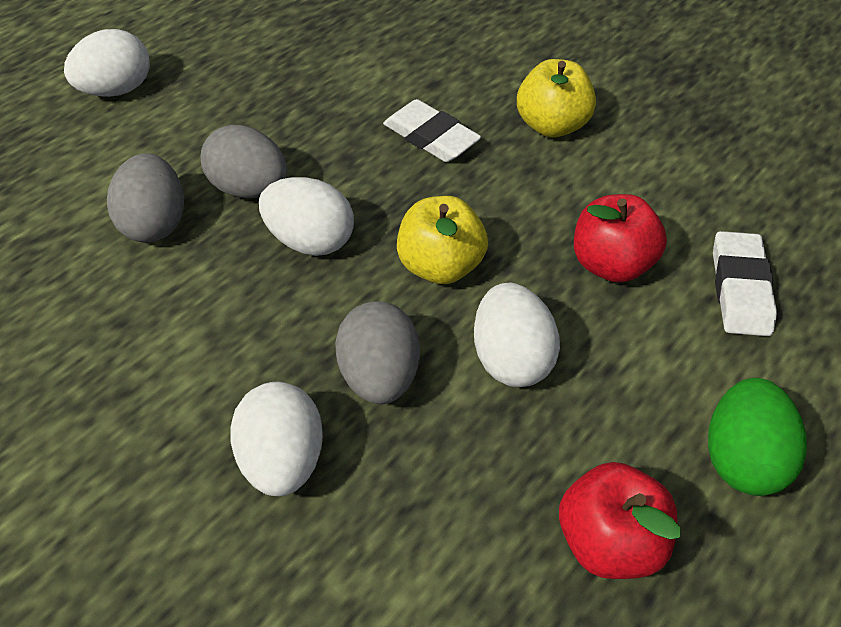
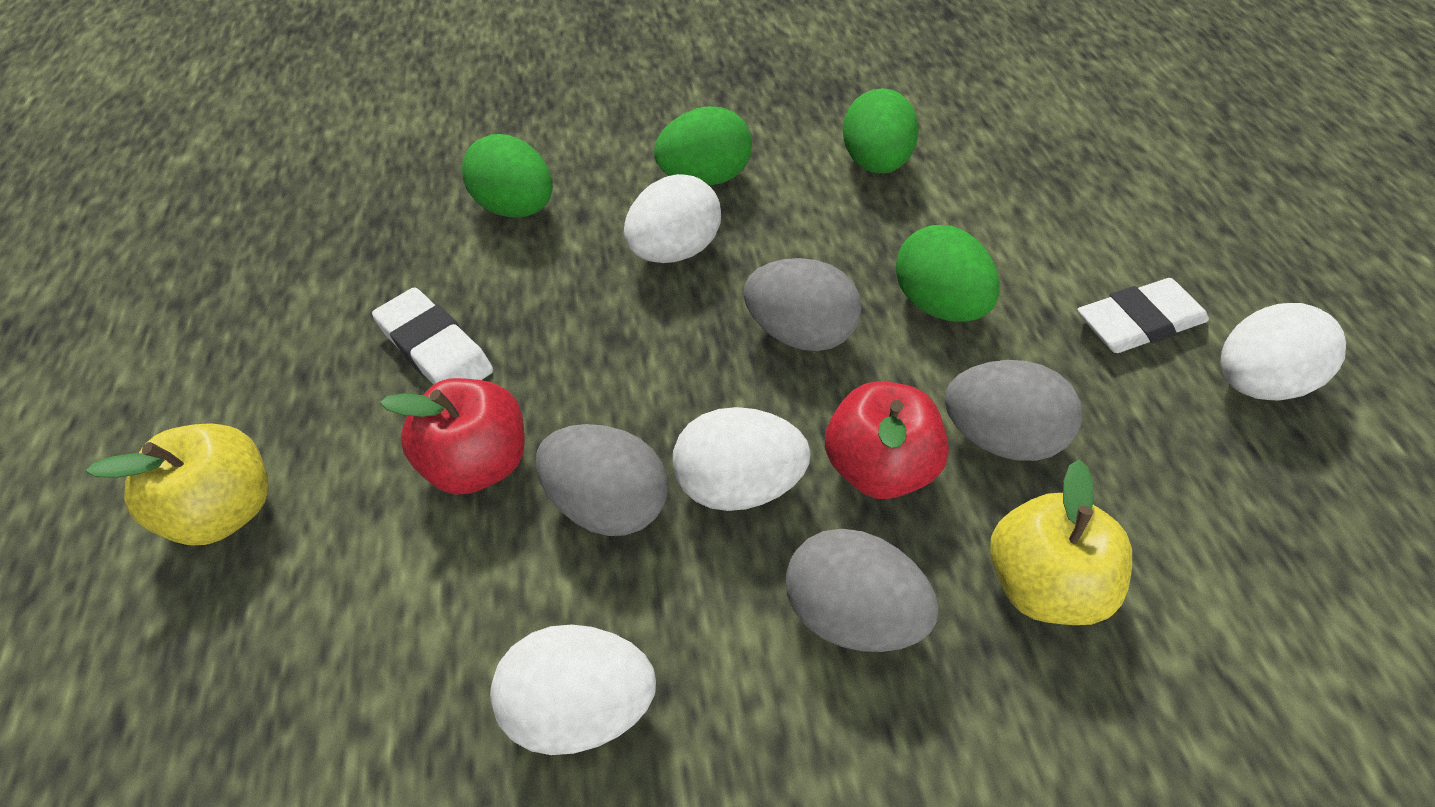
green egg: 1 -> 4
grey egg: 3 -> 4

